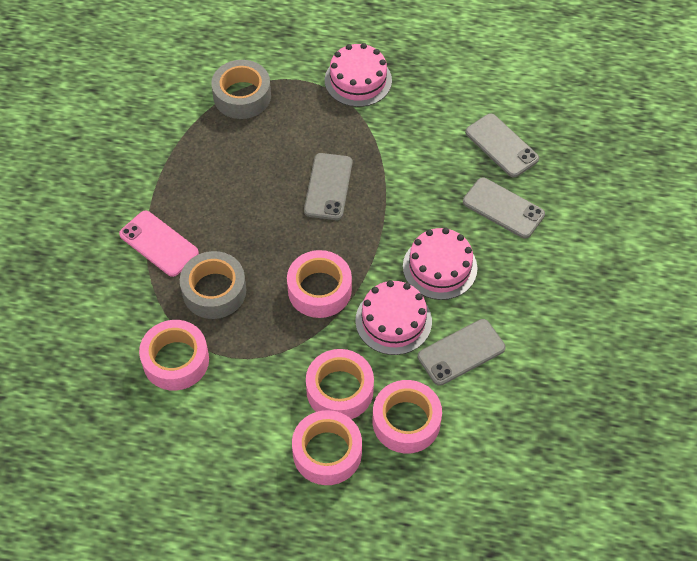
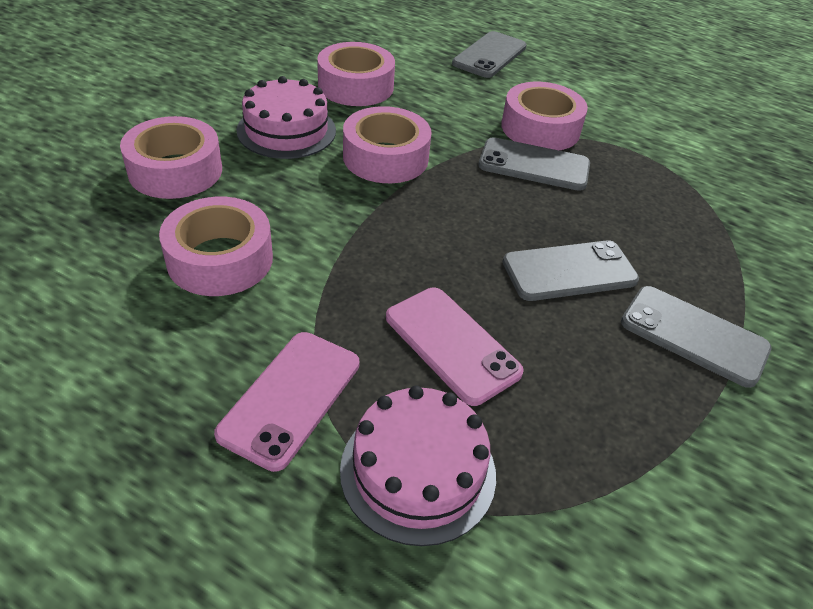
grey tape: 2 -> 0
pink cake: 3 -> 2
pink phone: 1 -> 2

